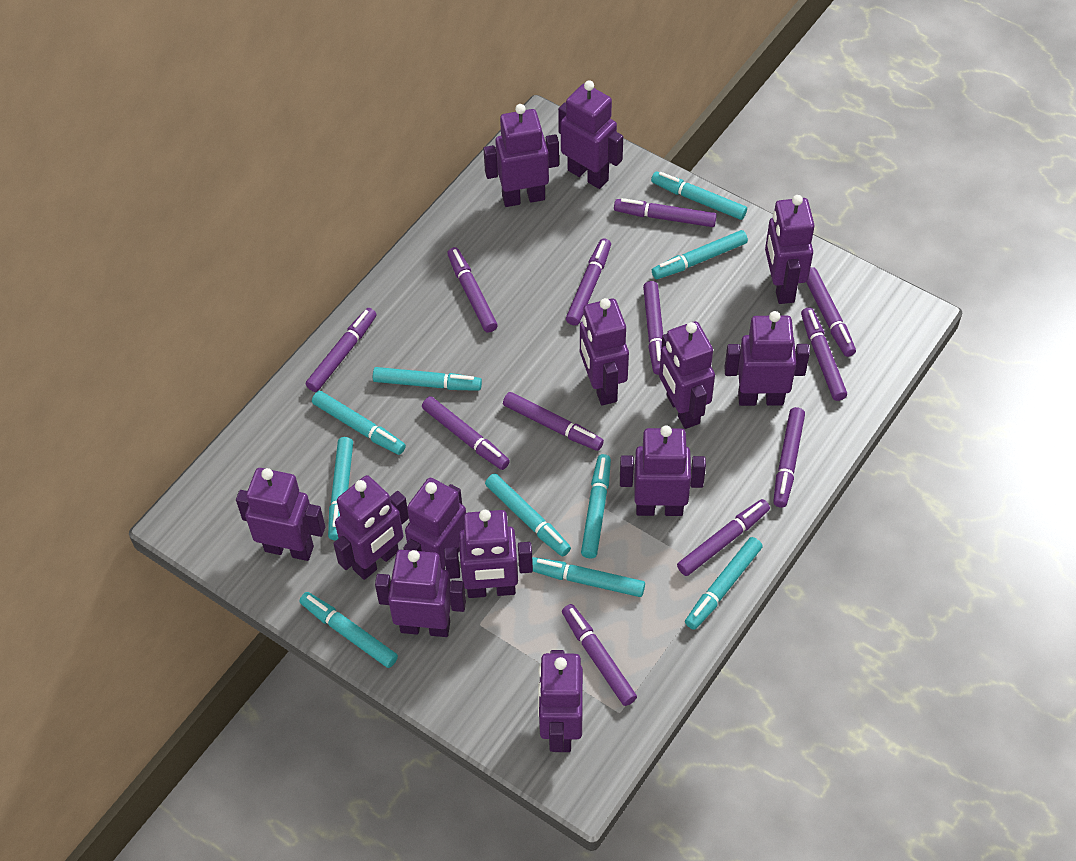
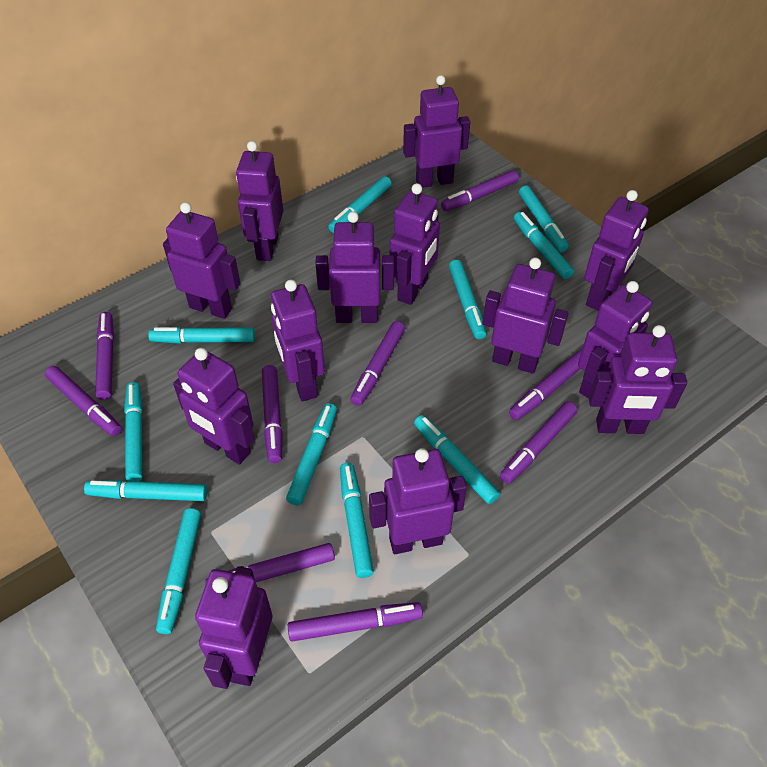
purple marker: 12 -> 9
turquoise marker: 10 -> 11

